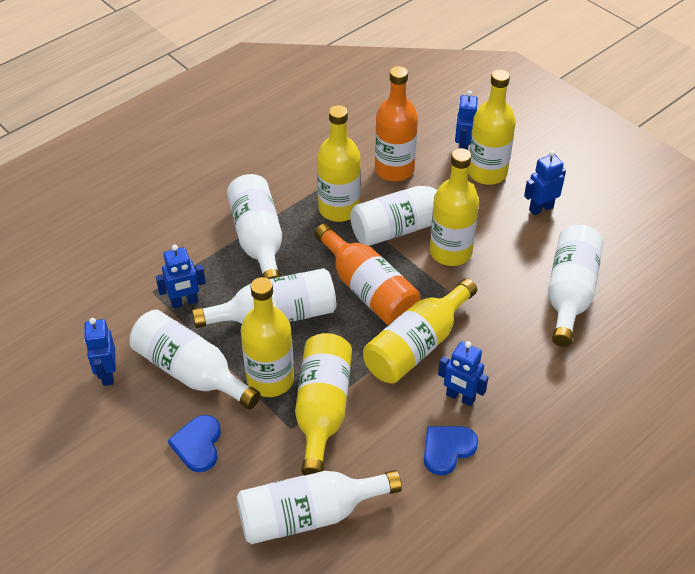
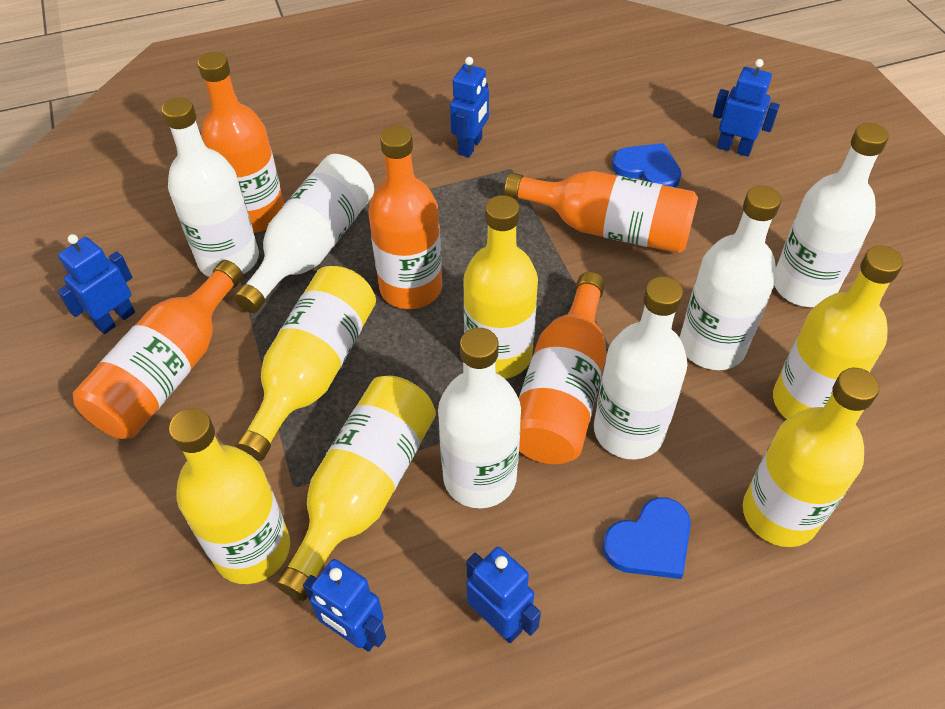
orange bottle: 2 -> 5

